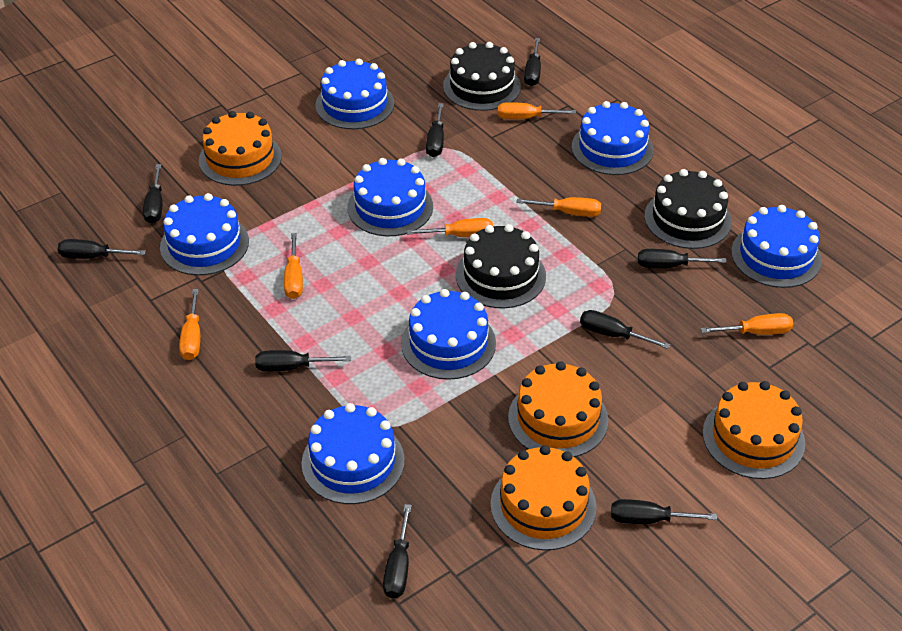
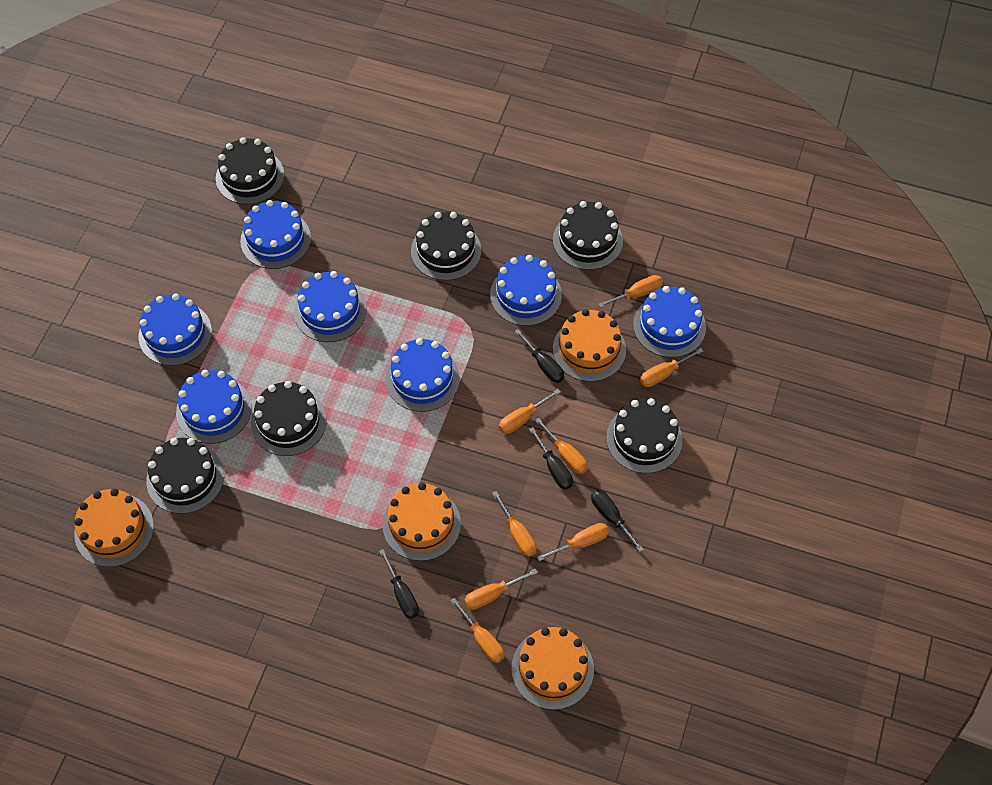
black cake: 3 -> 6
black screwdriver: 9 -> 4
orange screwdriver: 6 -> 8

